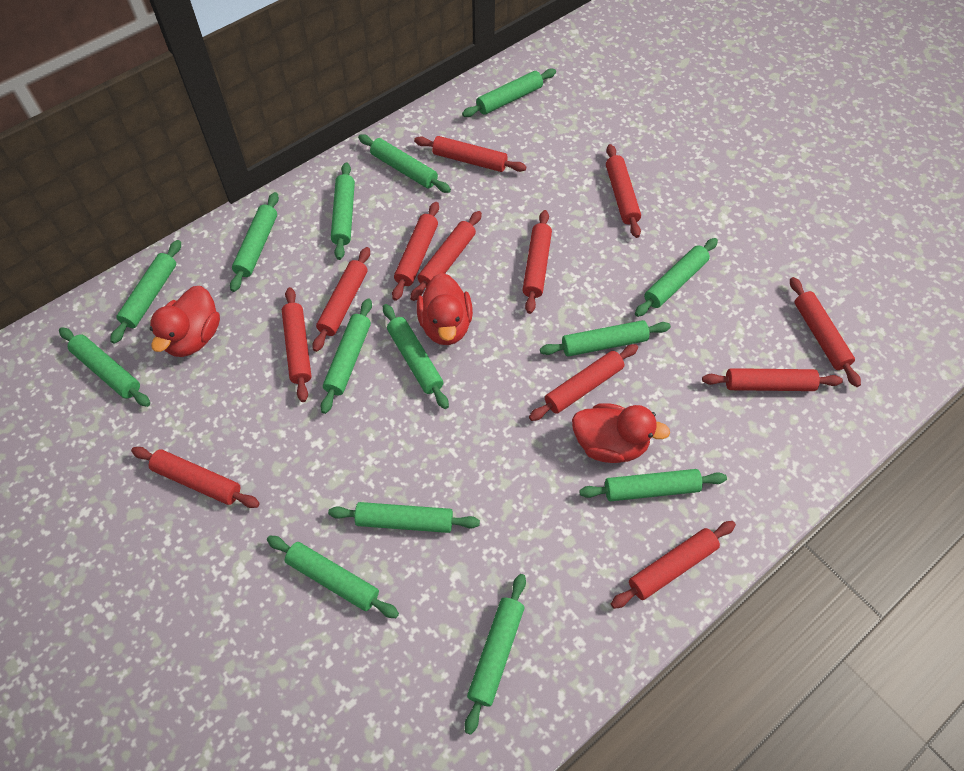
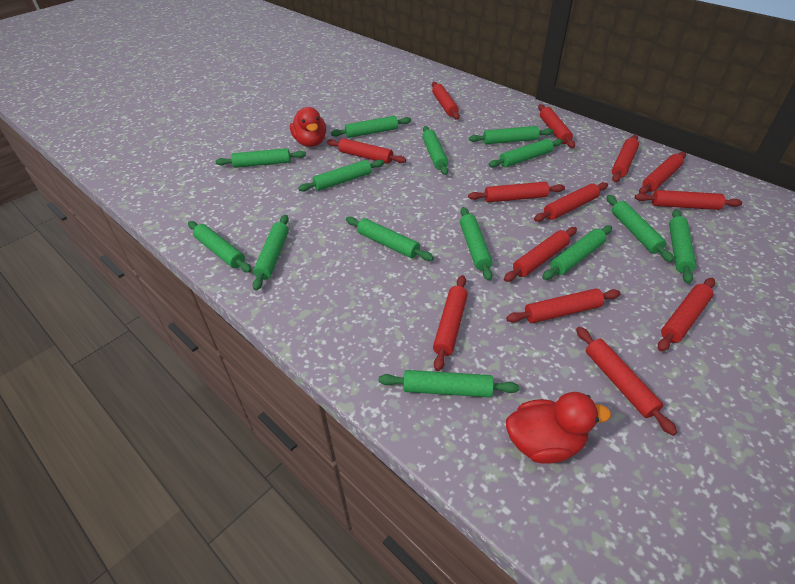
red duck: 3 -> 2
red rolling pin: 12 -> 13

